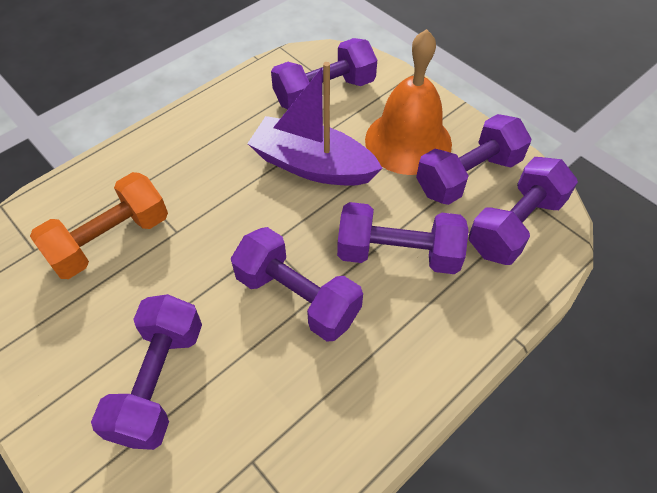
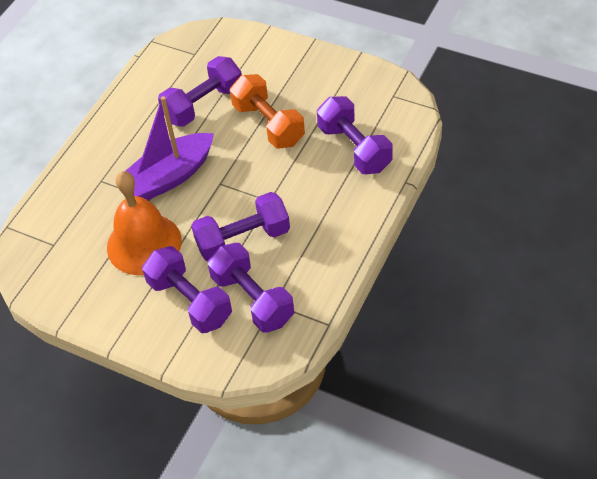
purple dumbbell: 6 -> 5

